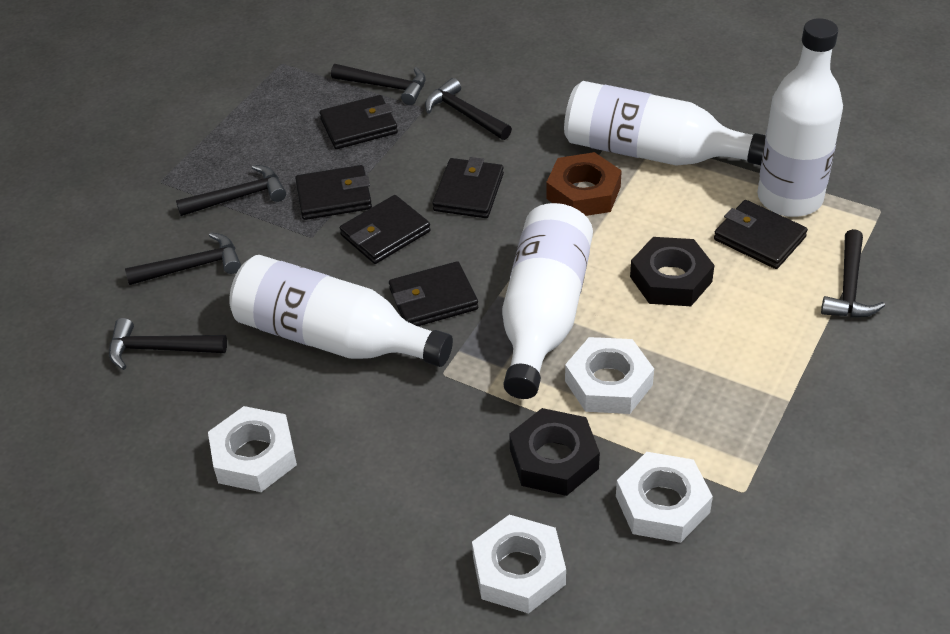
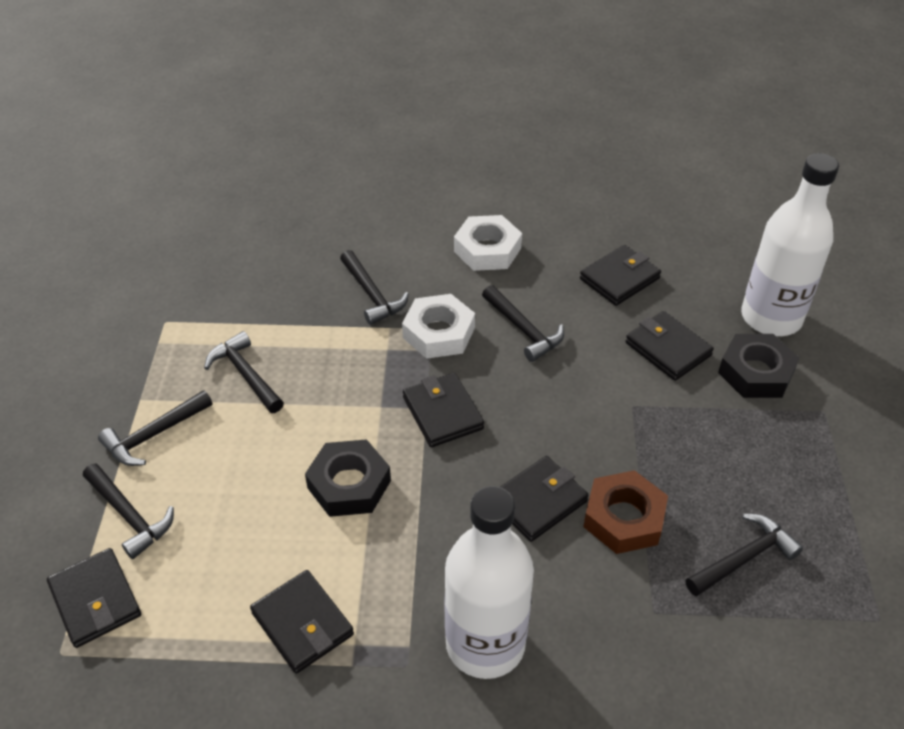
white bottle: 4 -> 2
white nut: 4 -> 2

